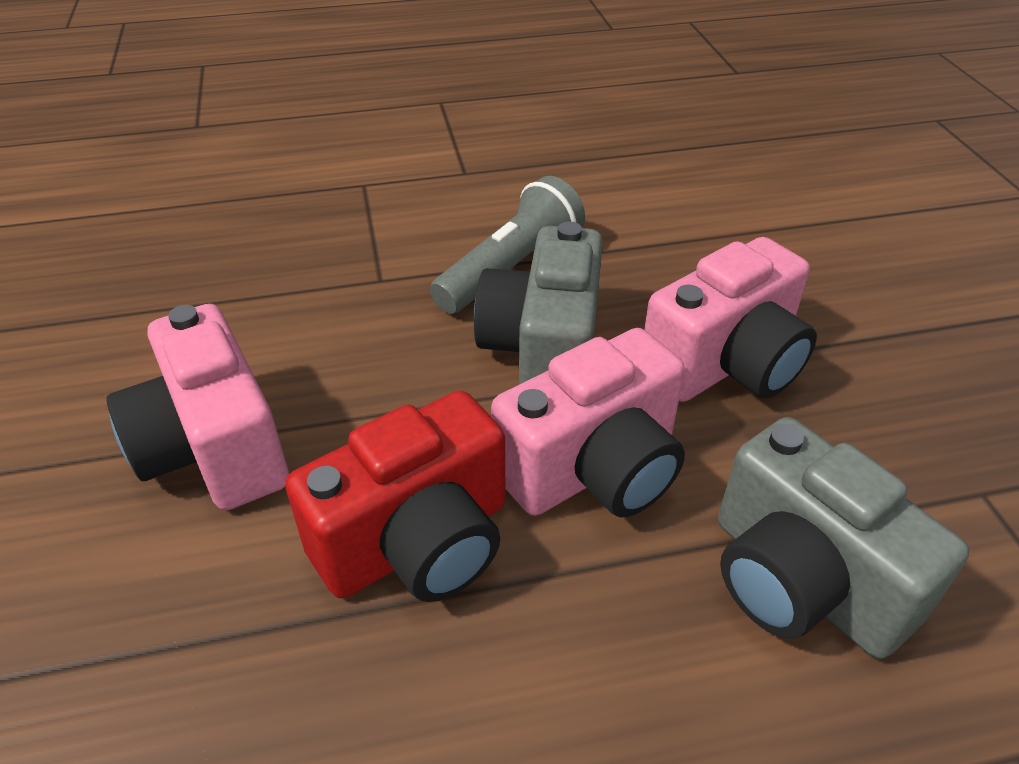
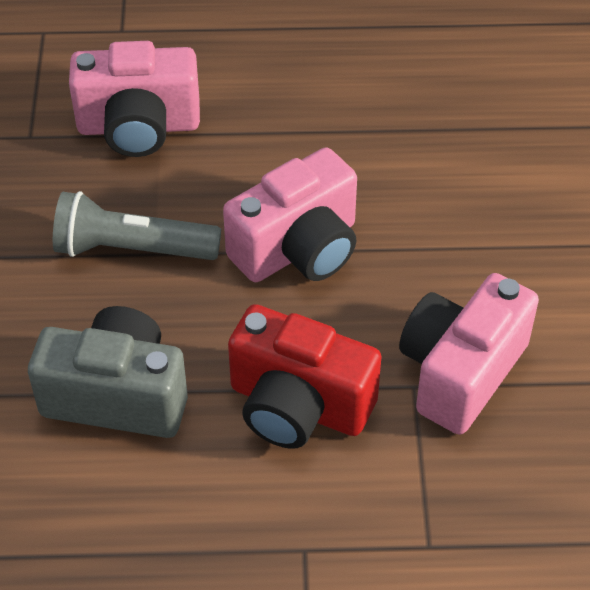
grey camera: 2 -> 1

